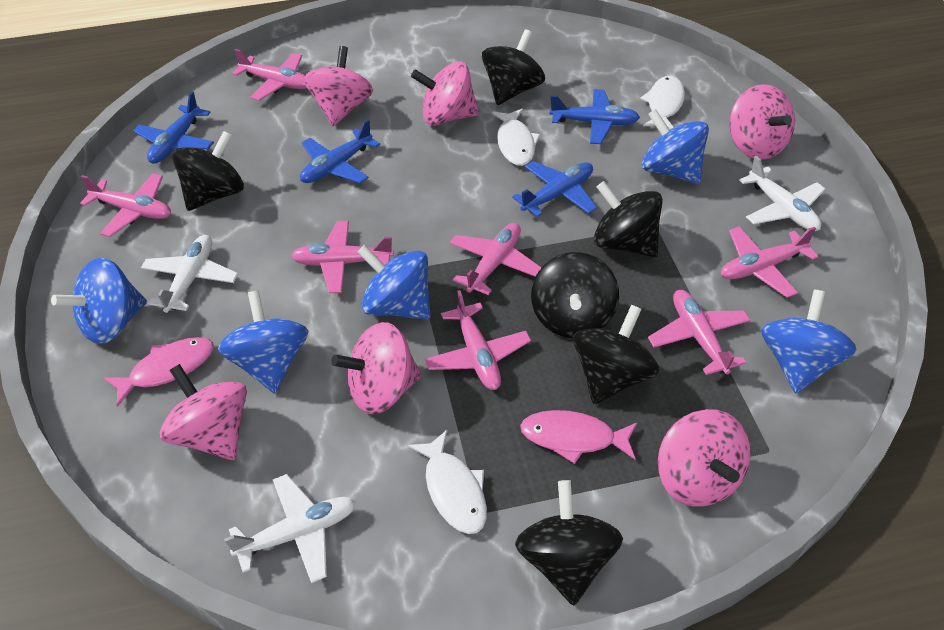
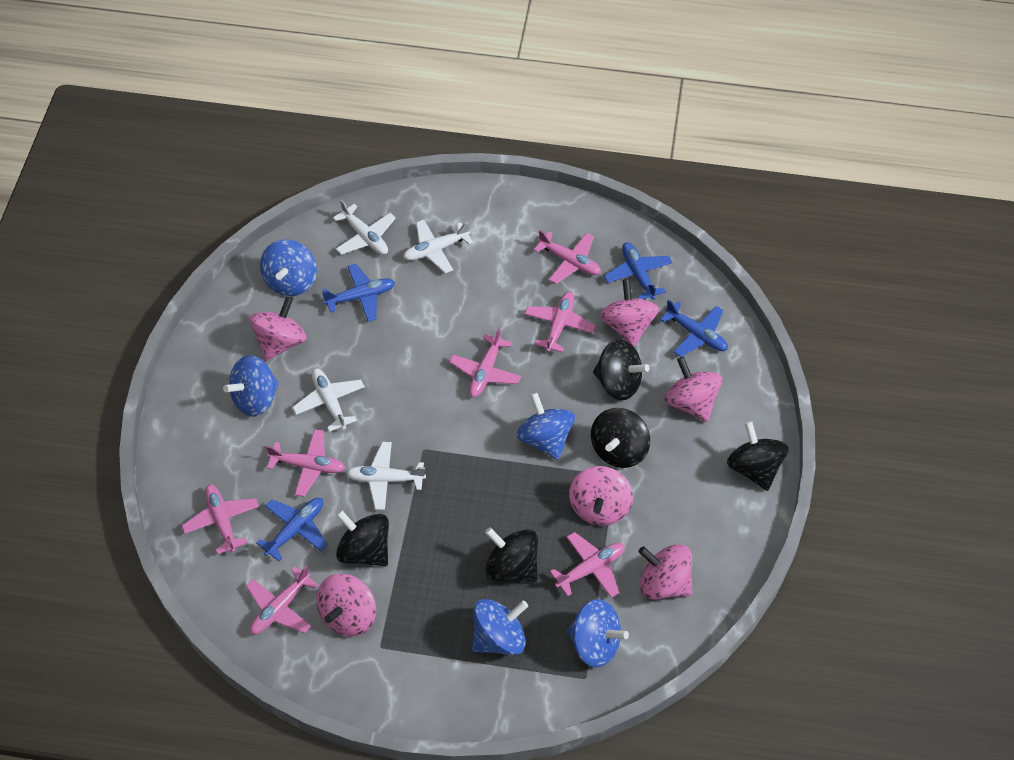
black spinning top: 6 -> 5
pink fish: 2 -> 0
white fish: 3 -> 0
white plane: 3 -> 4

